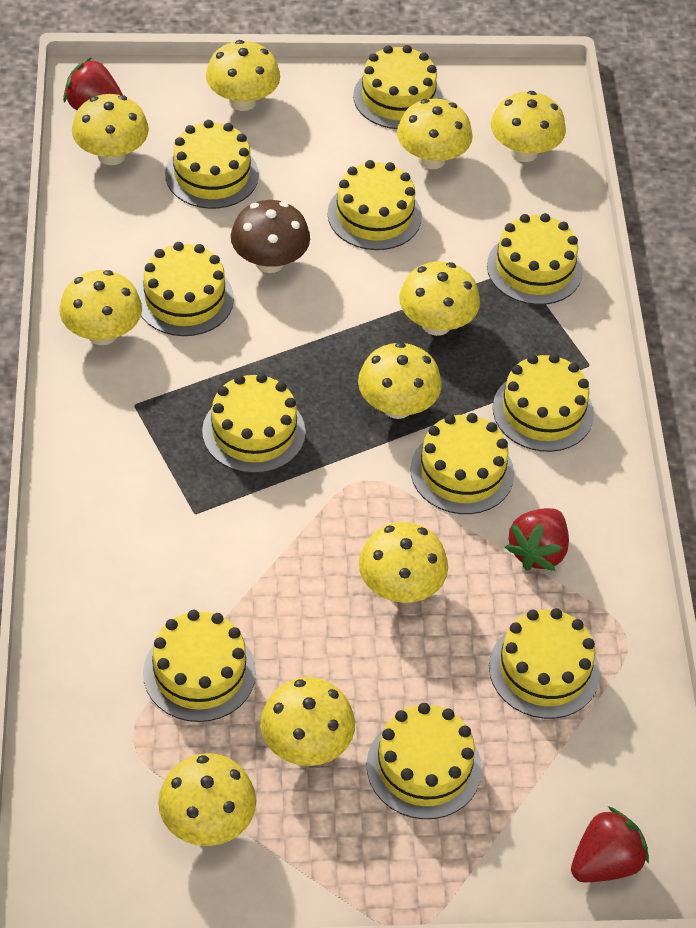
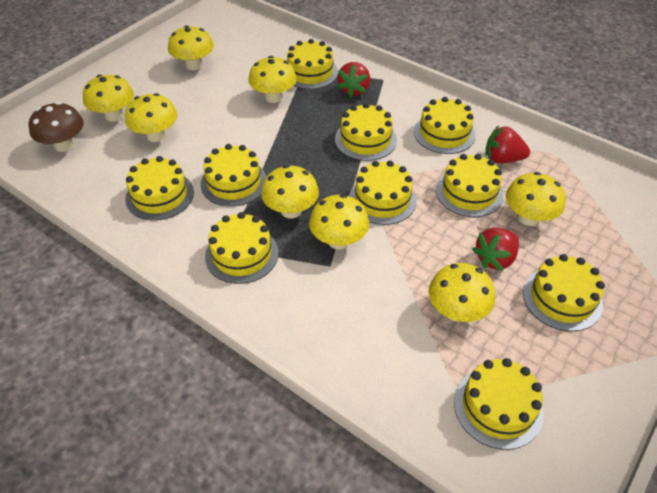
yellow cake: 11 -> 10
yellow mushroom: 10 -> 8

